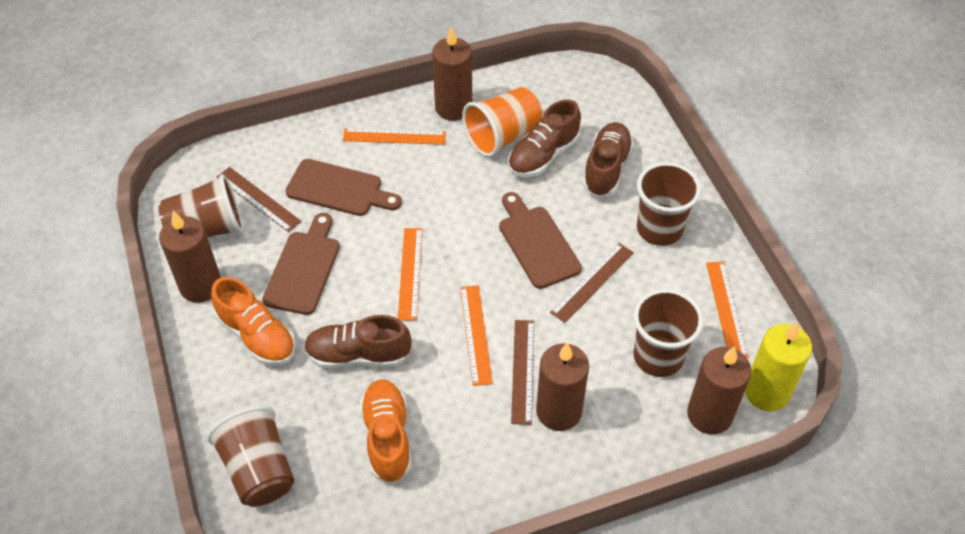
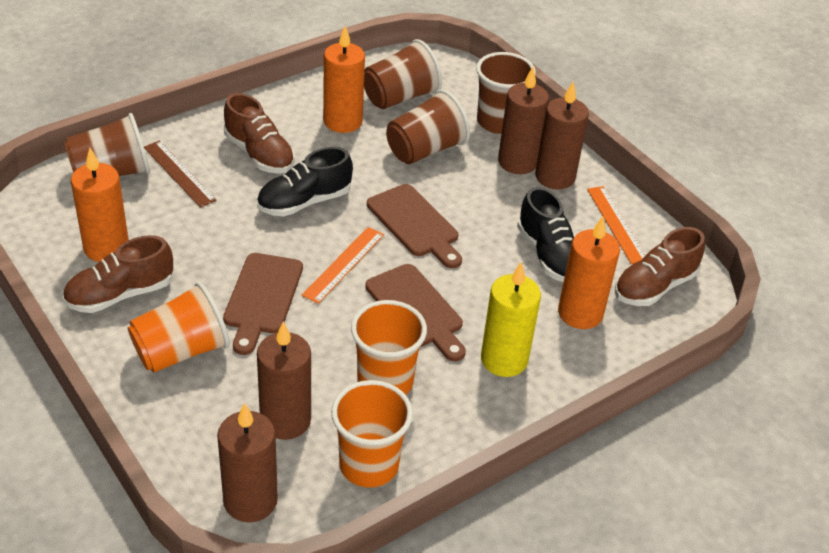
black shoe: 0 -> 2
brown ruler: 3 -> 1
orange candle: 0 -> 3
orange cup: 1 -> 3
orange ruler: 4 -> 2
orange shoe: 2 -> 0

